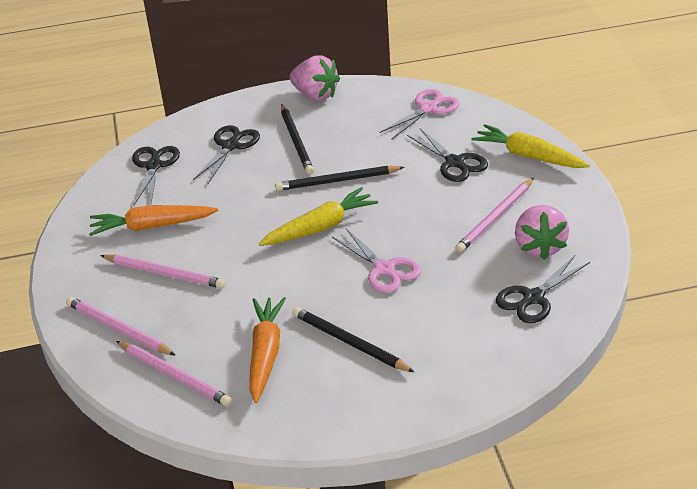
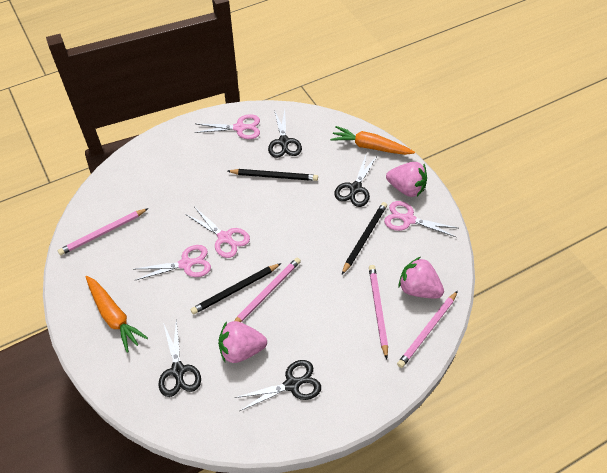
pink scissors: 2 -> 4
pink strawberry: 2 -> 3
yellow carrot: 2 -> 0

